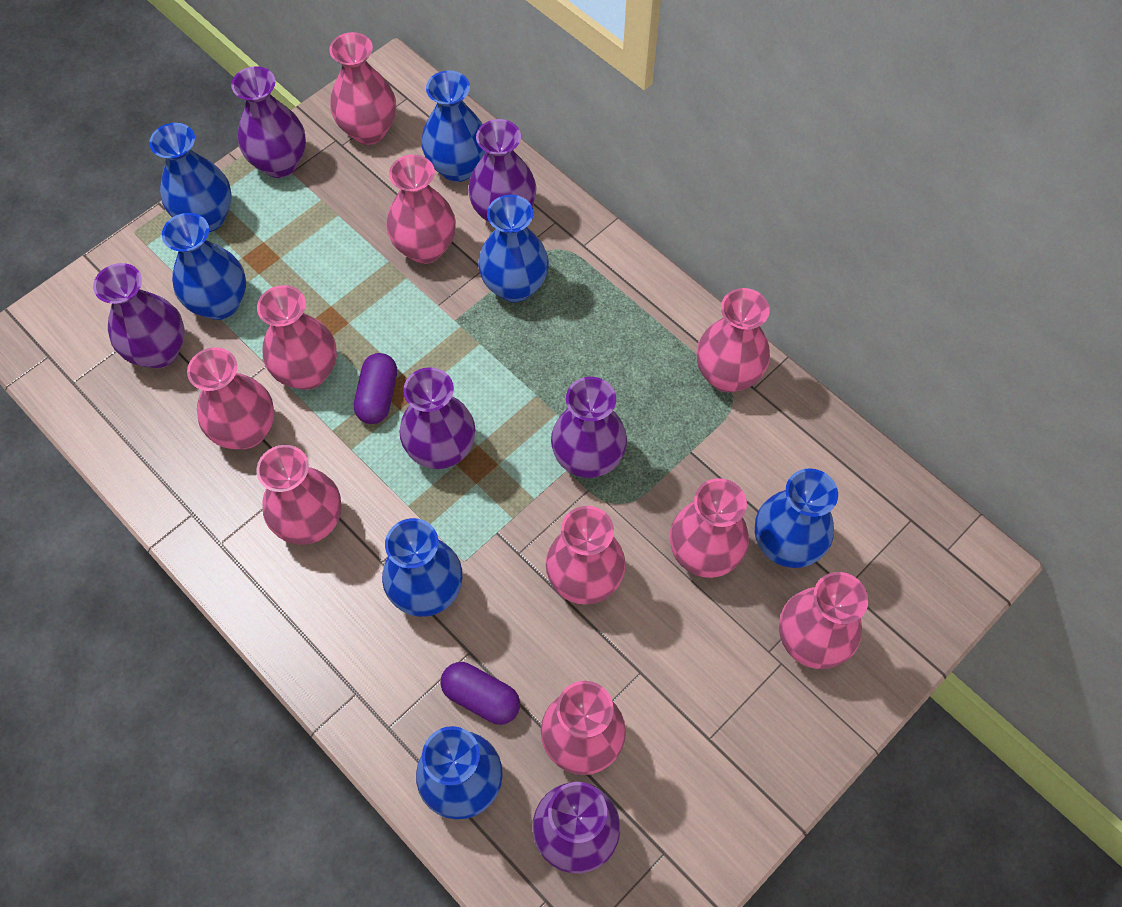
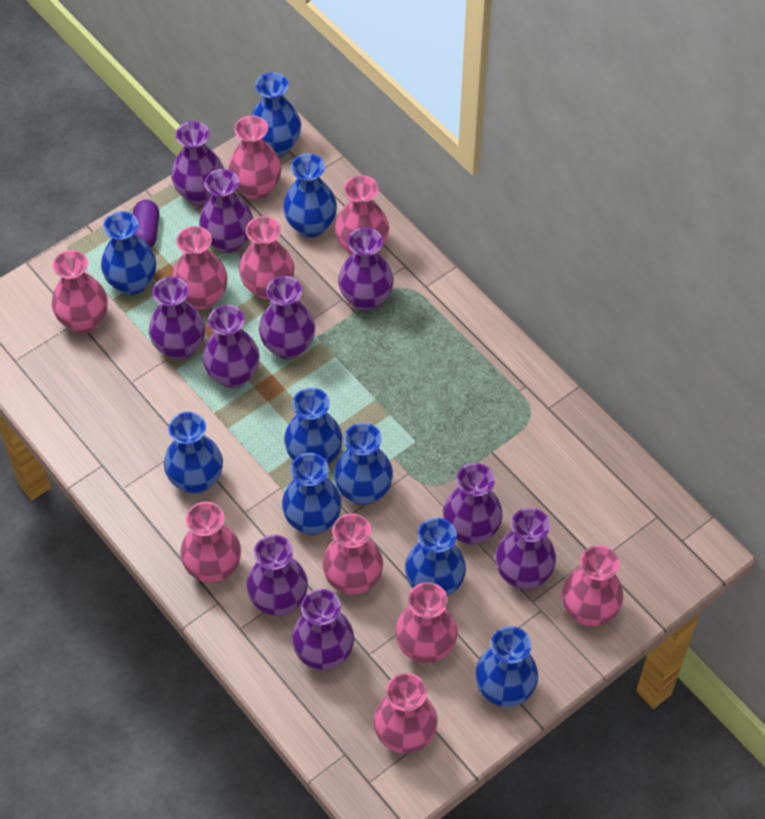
blue vase: 7 -> 9
purple capsule: 2 -> 1
purple vase: 6 -> 10

